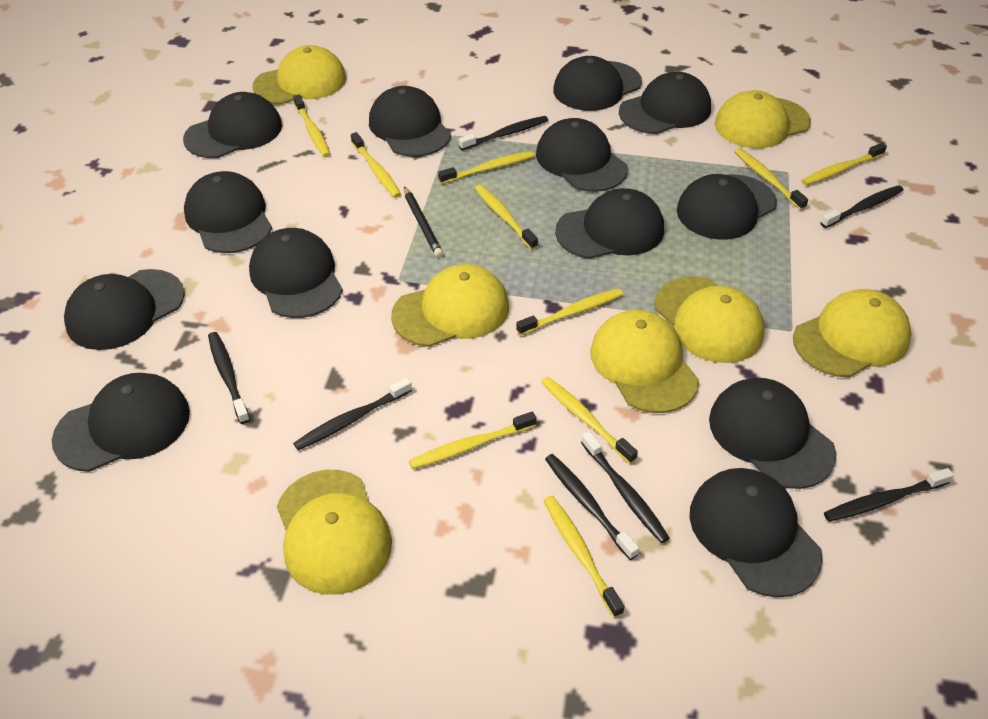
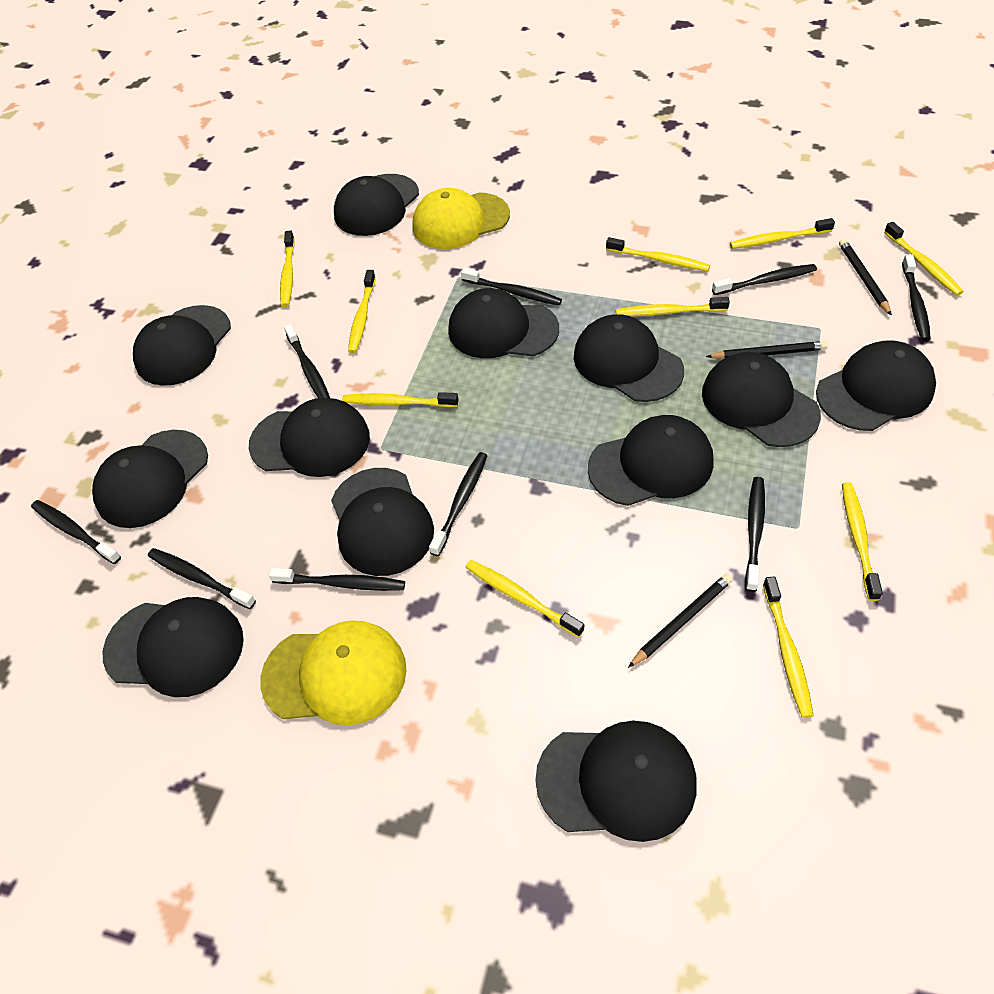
black cap: 13 -> 12
black pencil: 1 -> 3
black toothbrush: 7 -> 9
yellow cap: 7 -> 2

